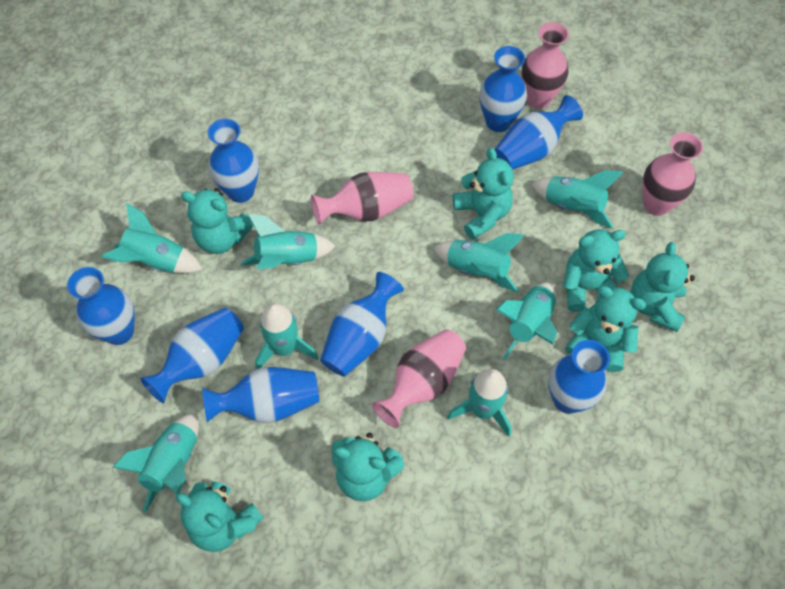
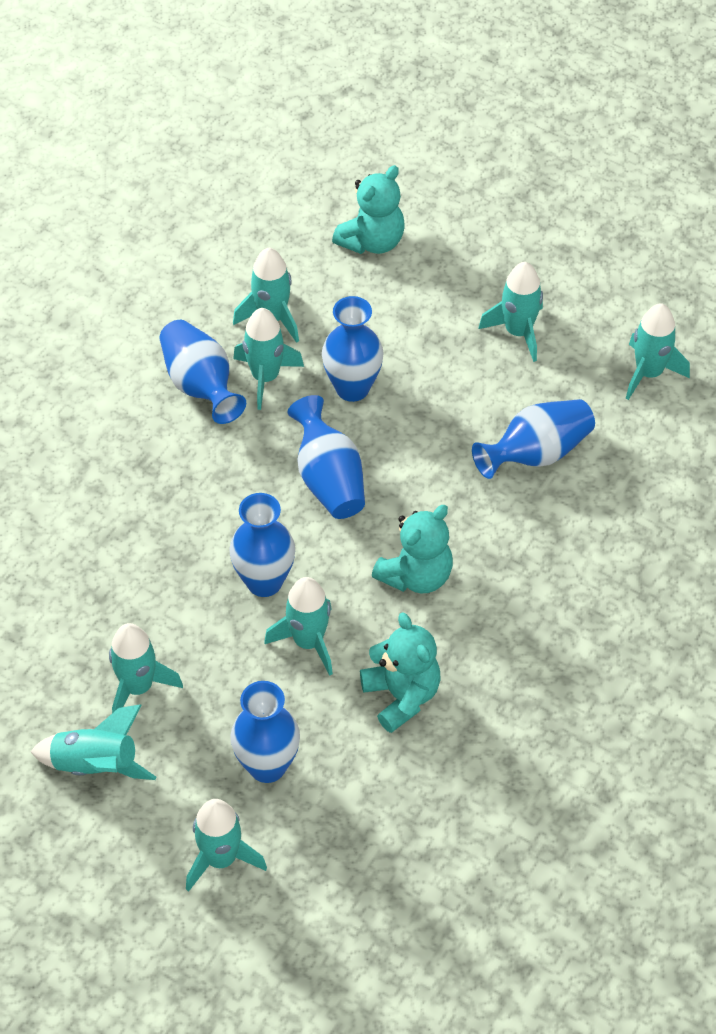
blue vase: 8 -> 6
pink vase: 4 -> 0
turquoise teddy bear: 7 -> 3

